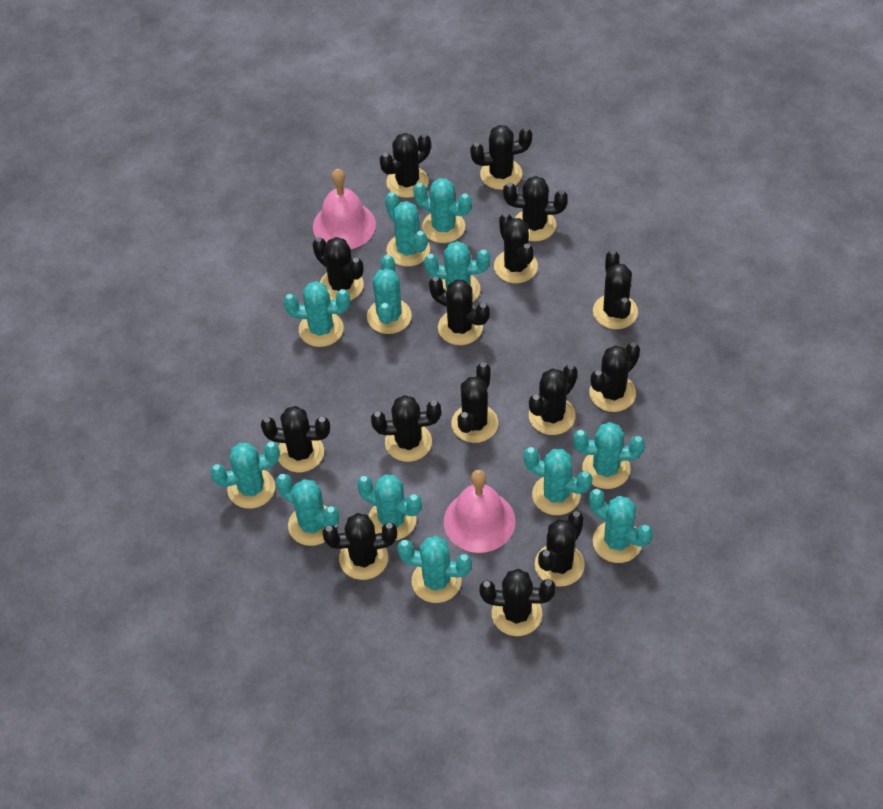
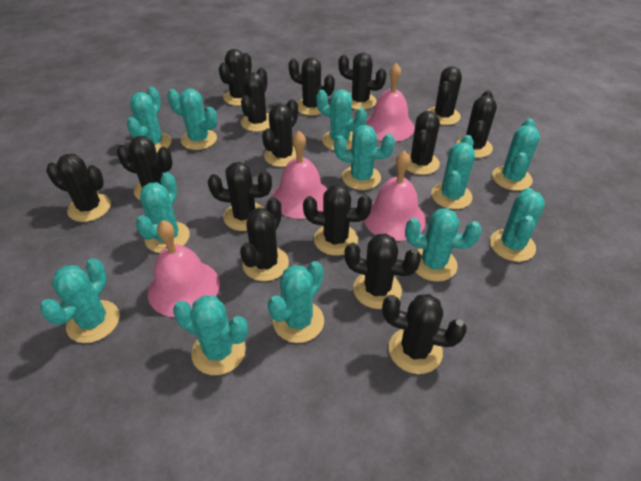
pink bell: 2 -> 4

